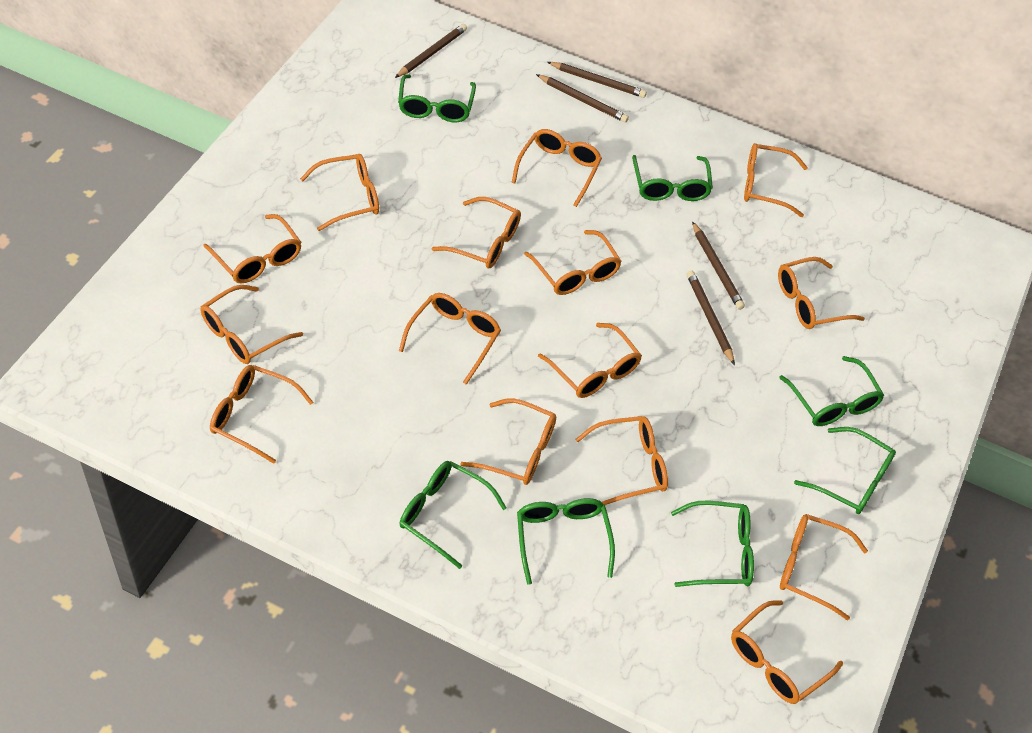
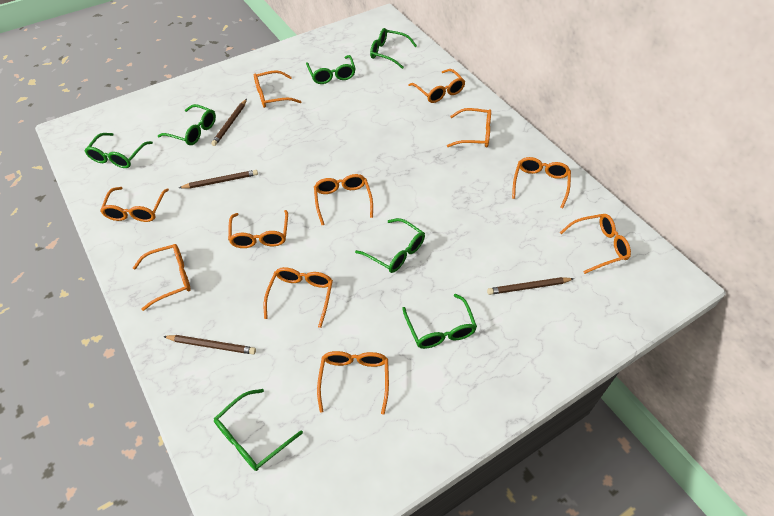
brown pencil: 5 -> 4
orange glasses: 15 -> 11

